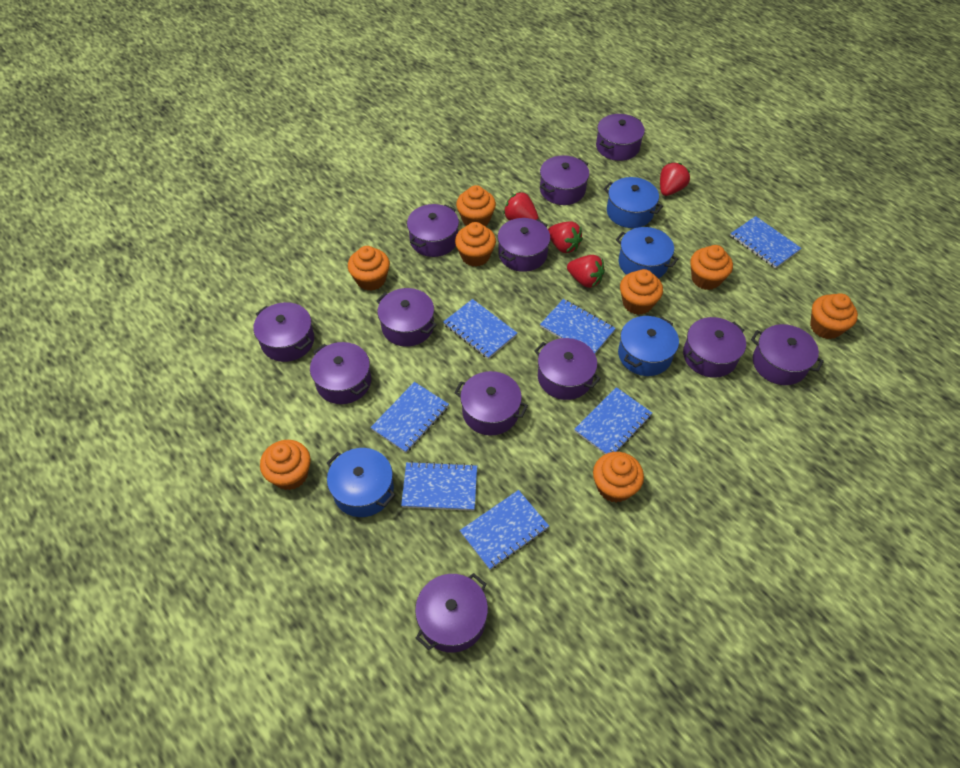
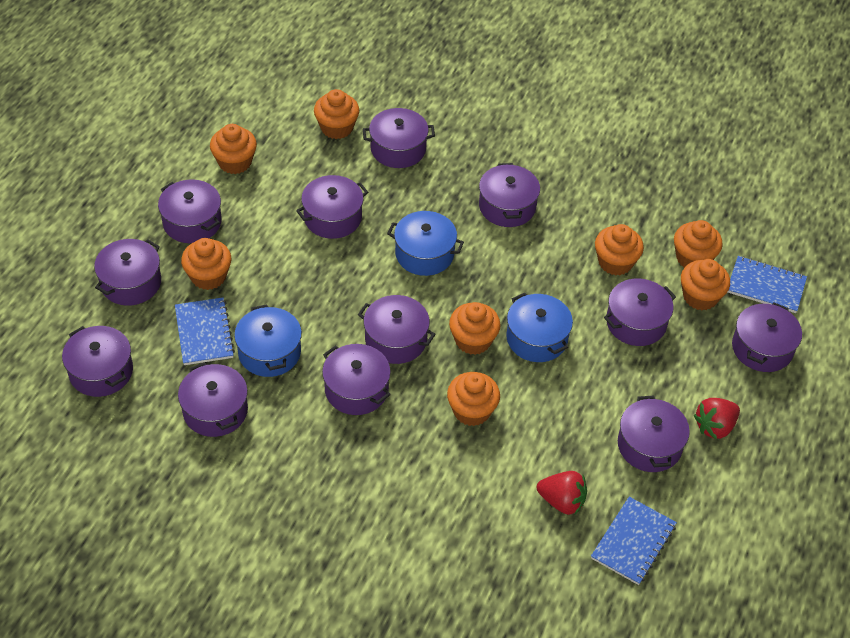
blue notebook: 7 -> 3
blue pot: 4 -> 3
red strawberry: 4 -> 2

